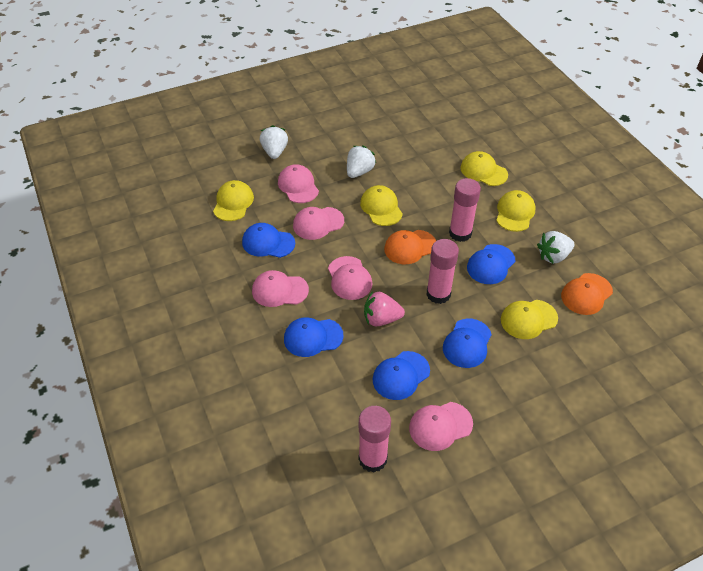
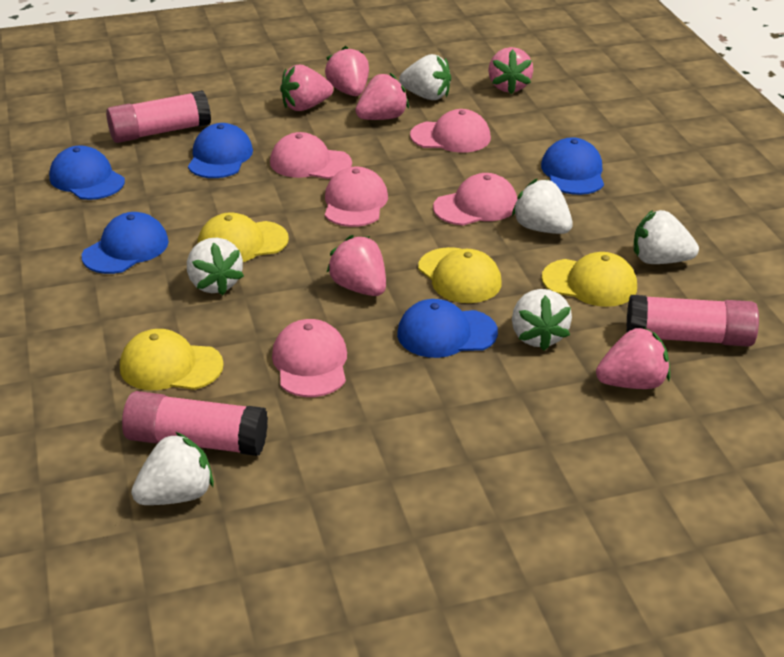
orange cap: 2 -> 0
pink strawberry: 1 -> 6
white strawberry: 3 -> 6
yellow cap: 5 -> 4

